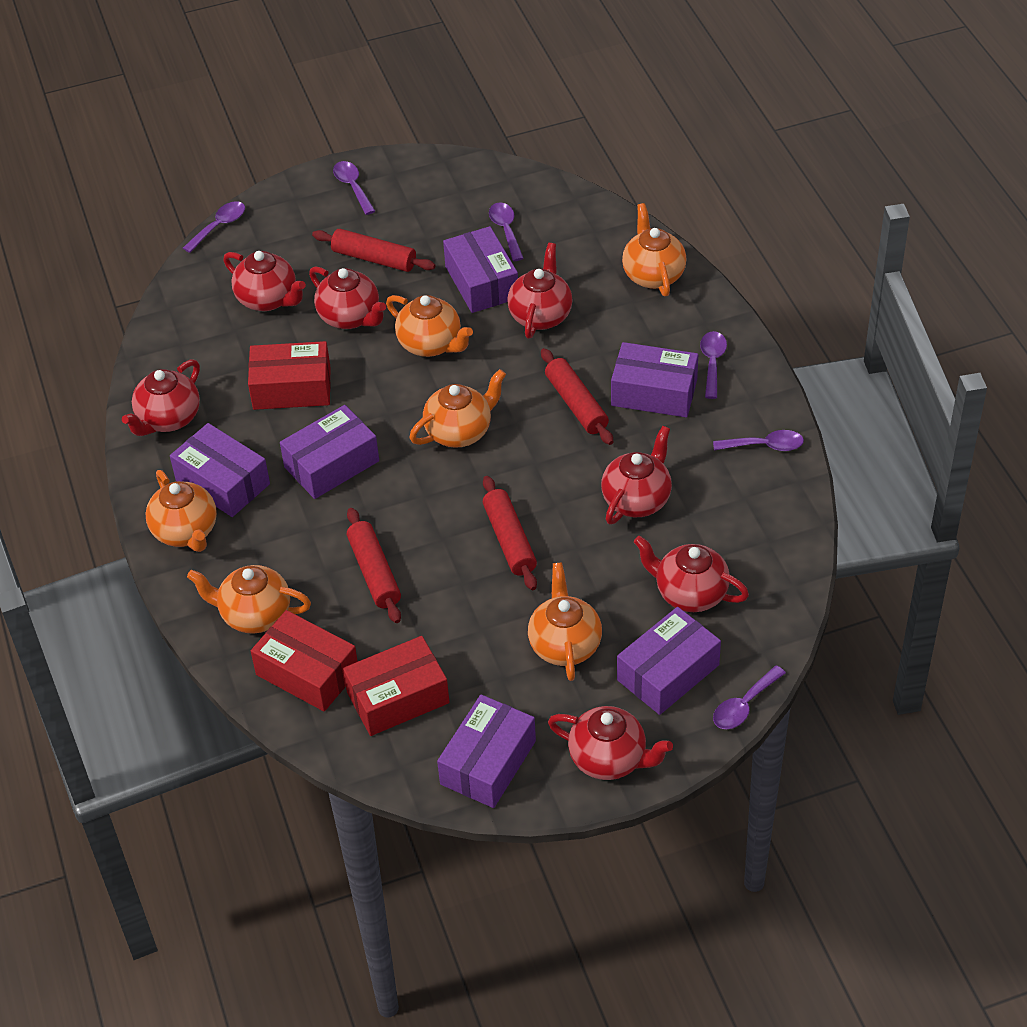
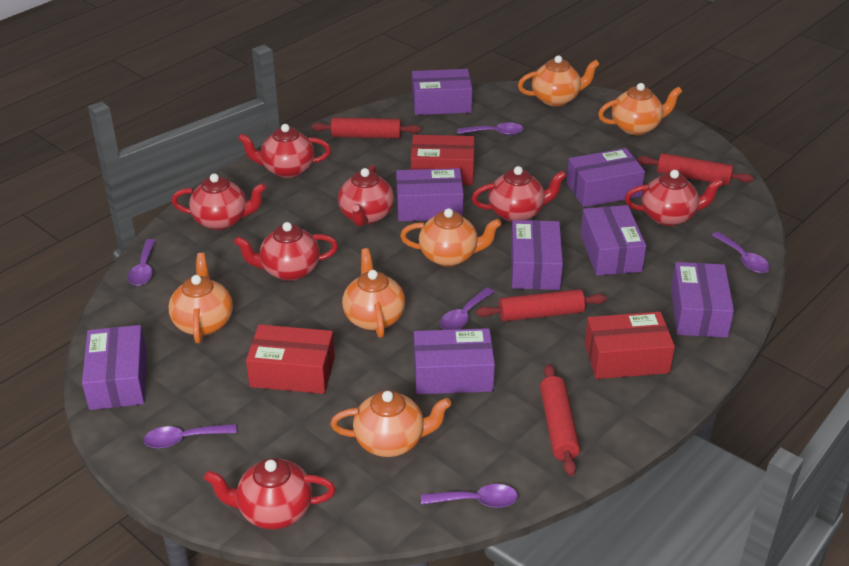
purple box: 6 -> 8

